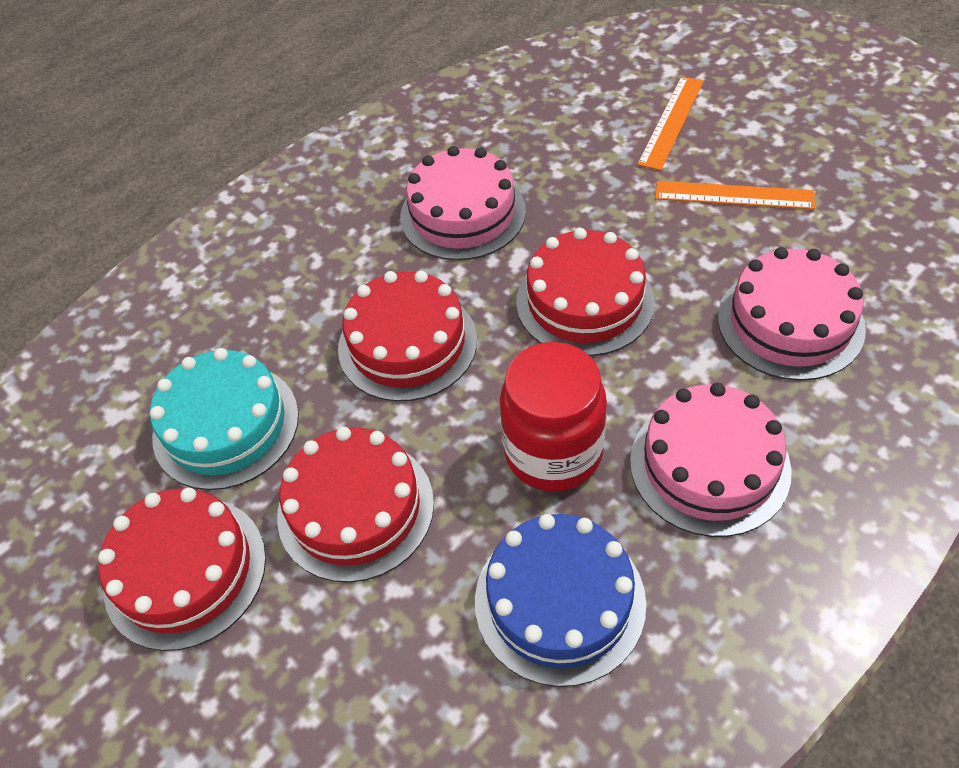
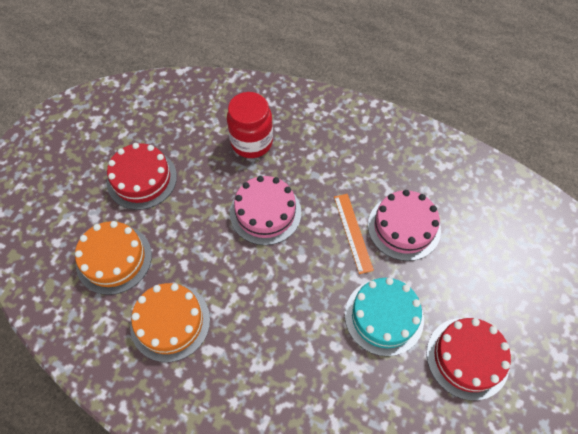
blue cake: 1 -> 0
orange cake: 0 -> 2
orange ruler: 2 -> 1
pink cake: 3 -> 2
red cake: 4 -> 2

